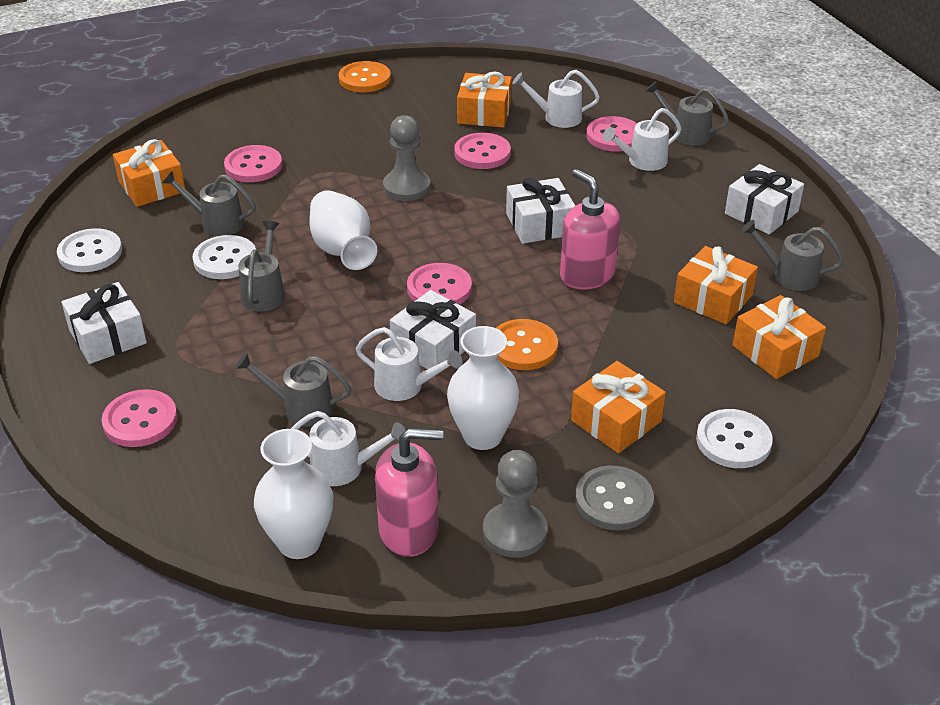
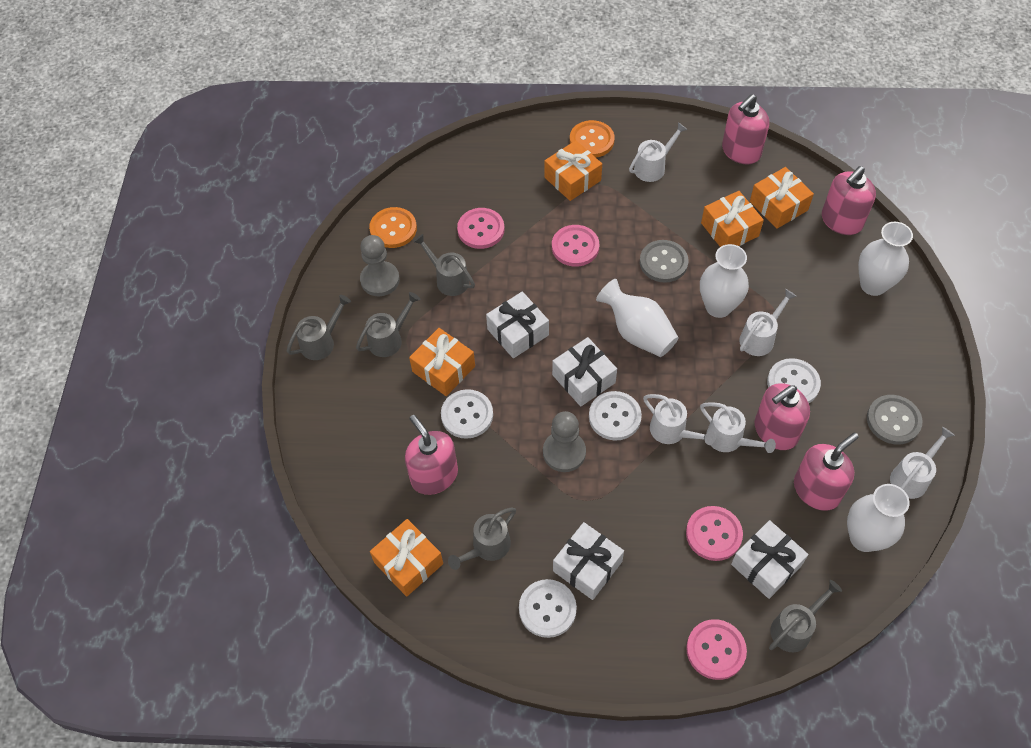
grey button: 1 -> 2
pink button: 5 -> 4
pink soap dispenser: 2 -> 5
white button: 3 -> 4
white vase: 3 -> 4
white watering can: 4 -> 5

